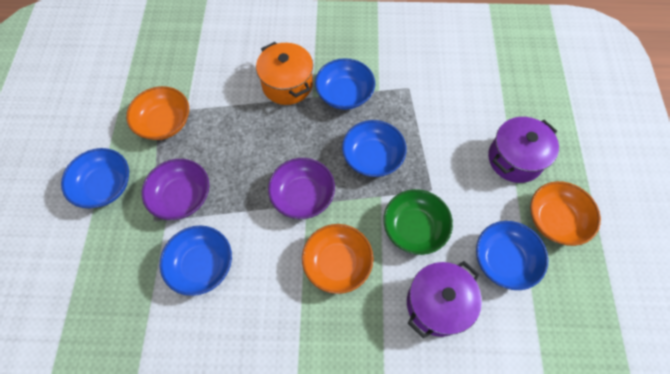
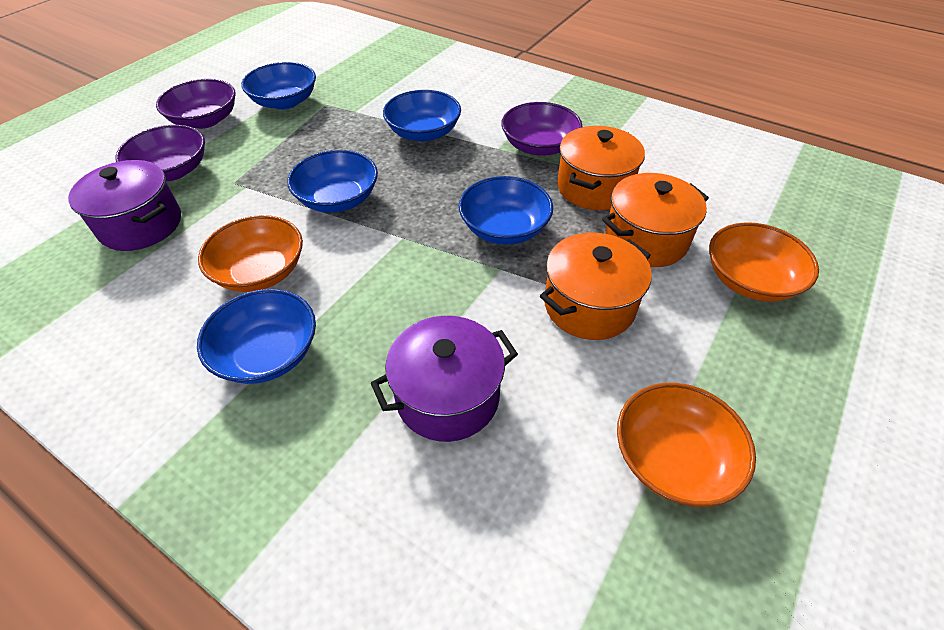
green bowl: 1 -> 0
orange pot: 1 -> 3
purple bowl: 2 -> 3

